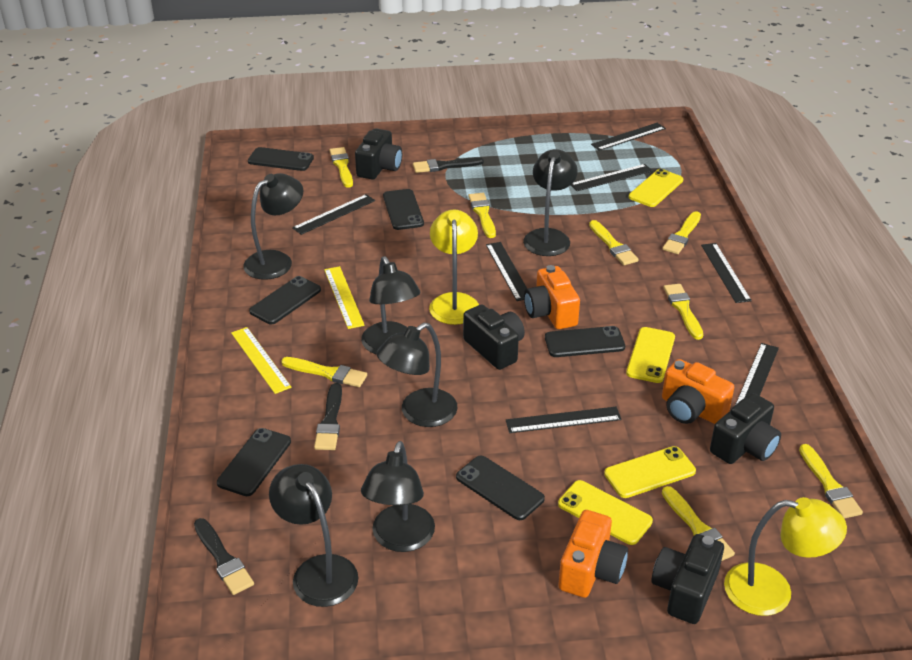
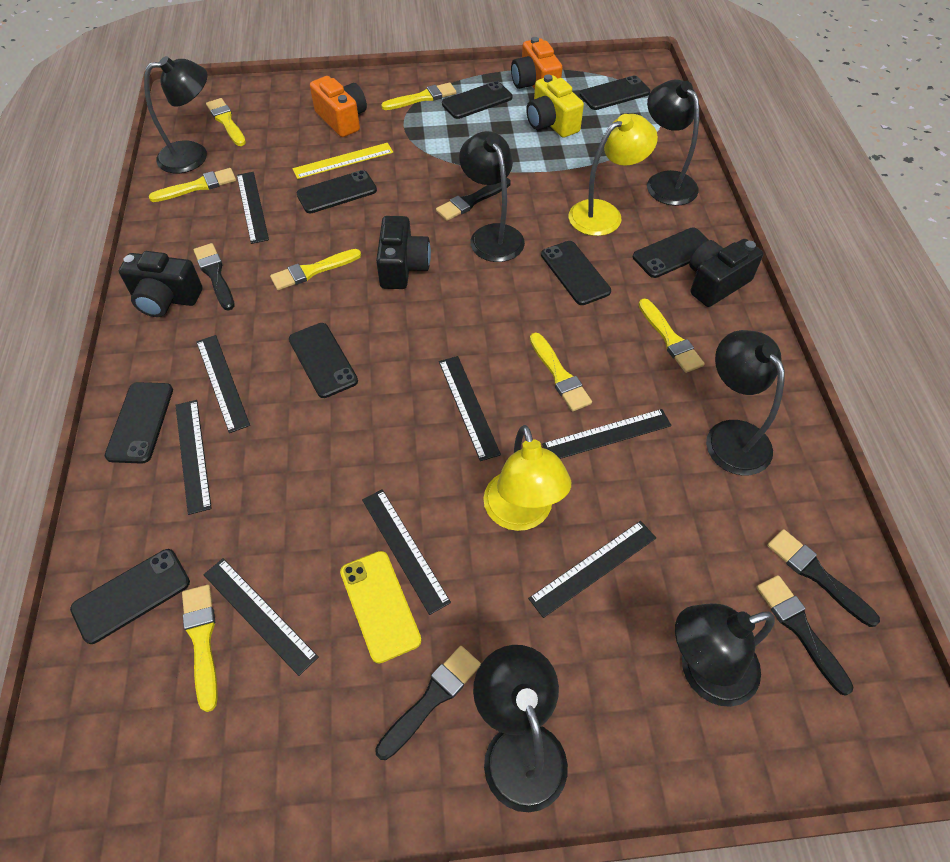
black brush: 3 -> 5
black camera: 4 -> 3
black phone: 6 -> 8
black ruler: 7 -> 8
orange camera: 3 -> 2
yellow brush: 8 -> 7
yellow camera: 0 -> 1
yellow phone: 4 -> 1
yellow ruler: 2 -> 1

